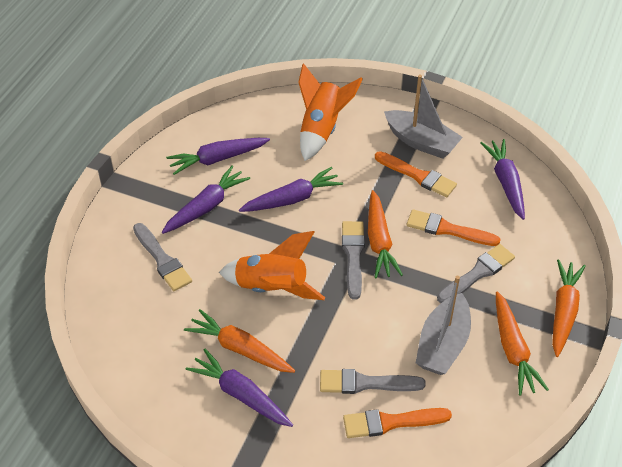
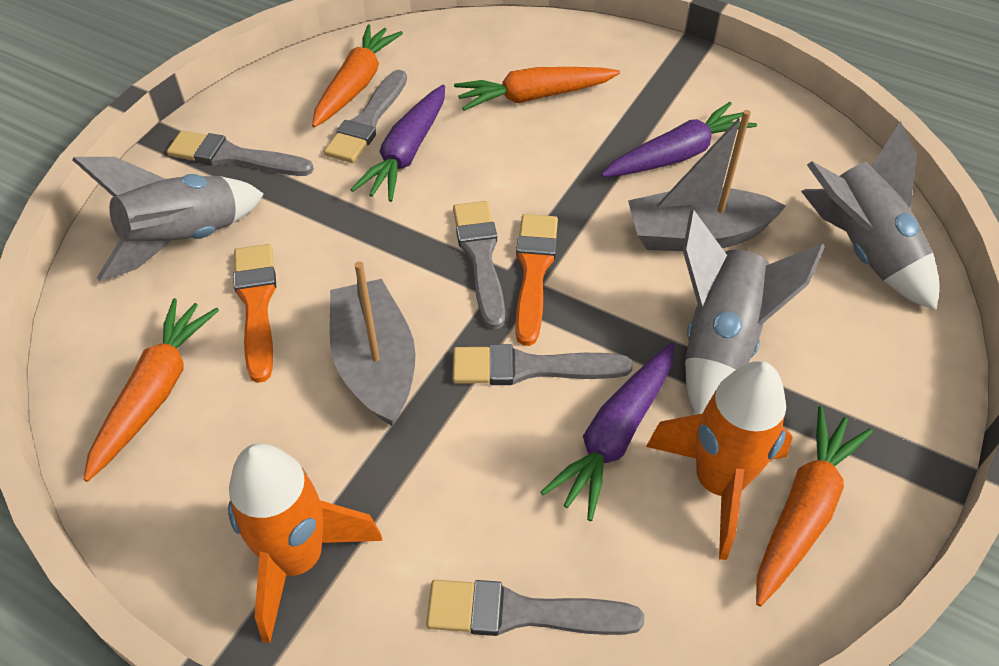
grey brush: 4 -> 5
grey rocket: 0 -> 3
orange brush: 3 -> 2
purple carrot: 5 -> 3

